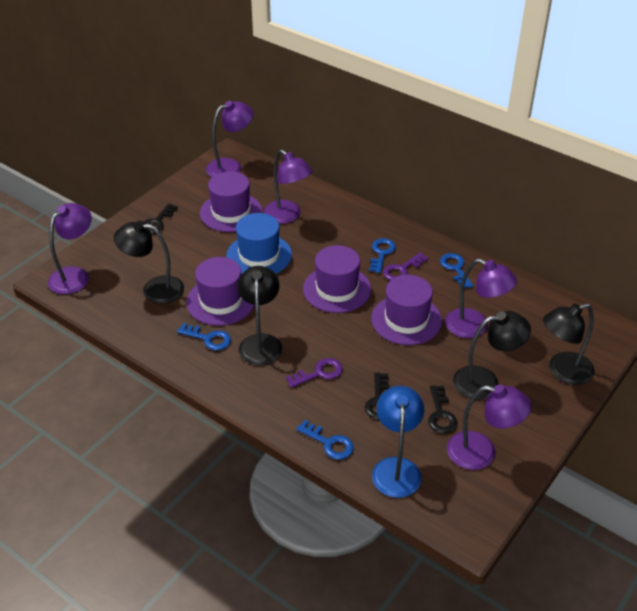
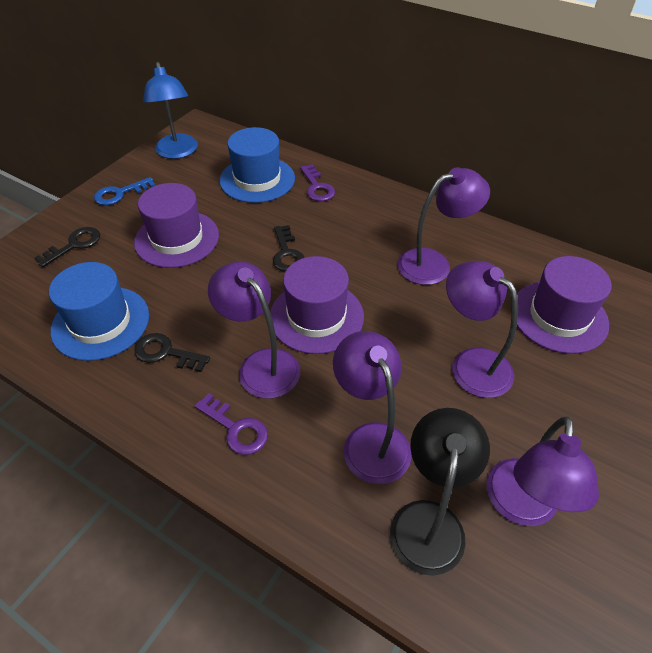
black lamp: 4 -> 1
blue hat: 1 -> 2
blue key: 4 -> 1
purple hat: 4 -> 3

